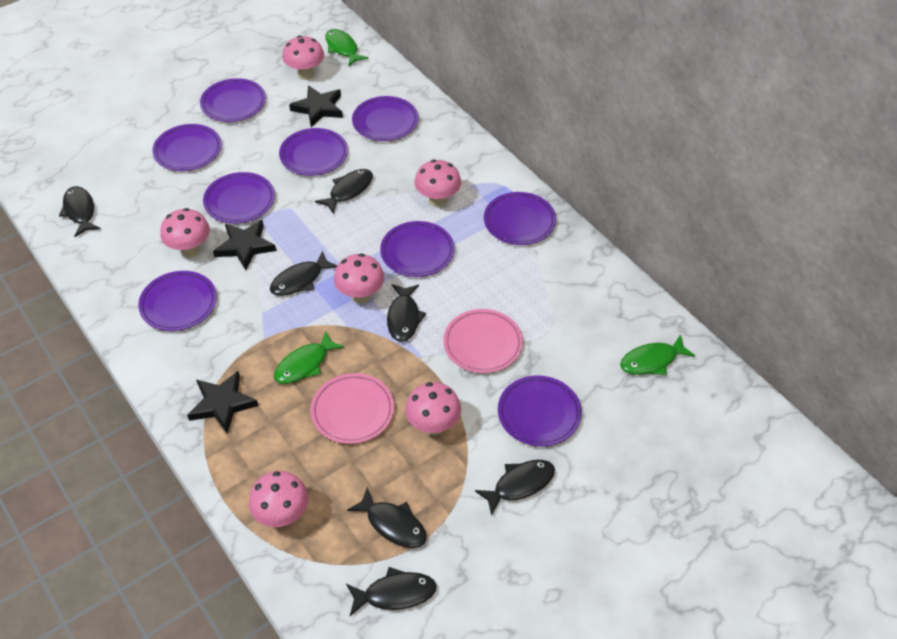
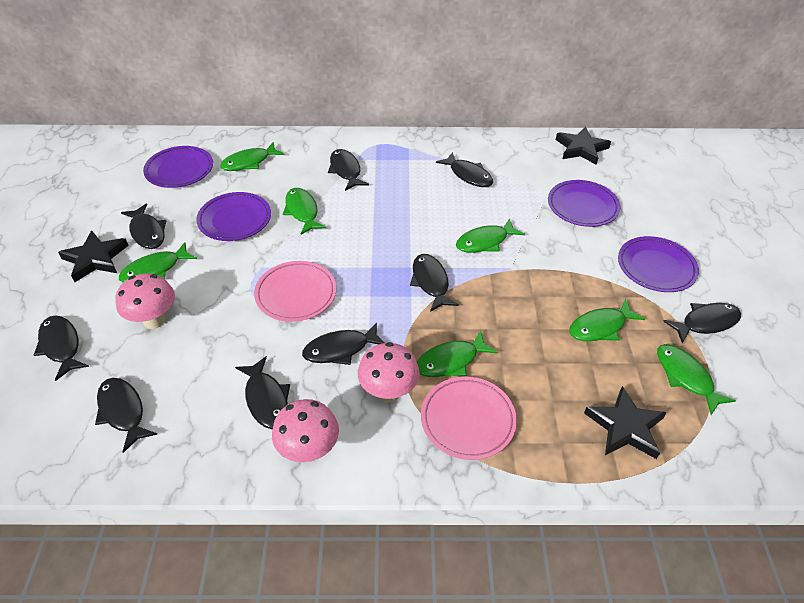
black fish: 7 -> 9
green fish: 3 -> 7
pink mushroom: 6 -> 3
purple plate: 9 -> 4

